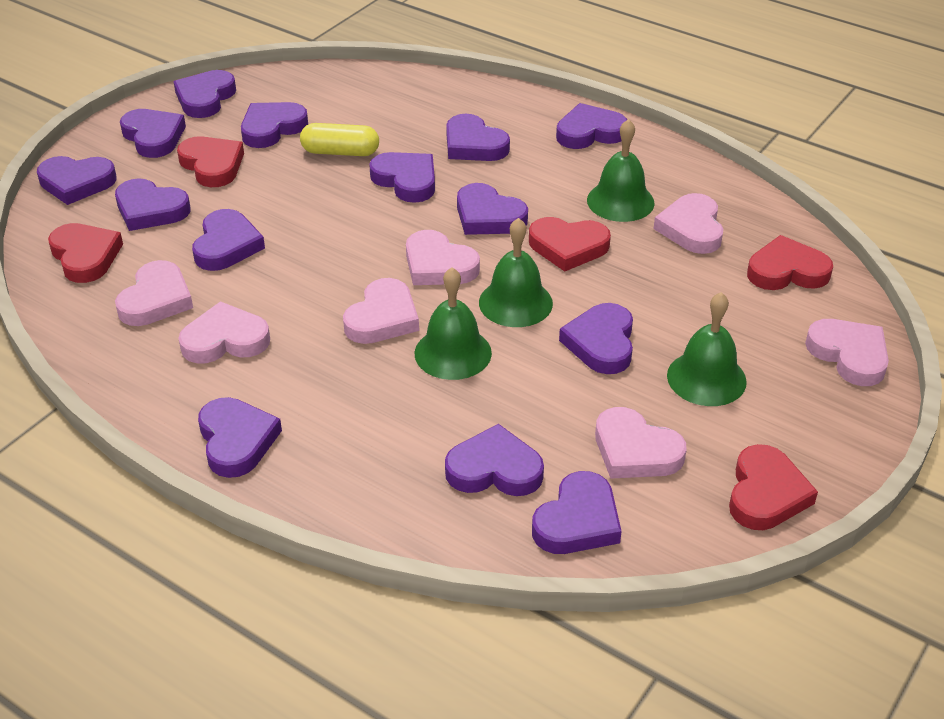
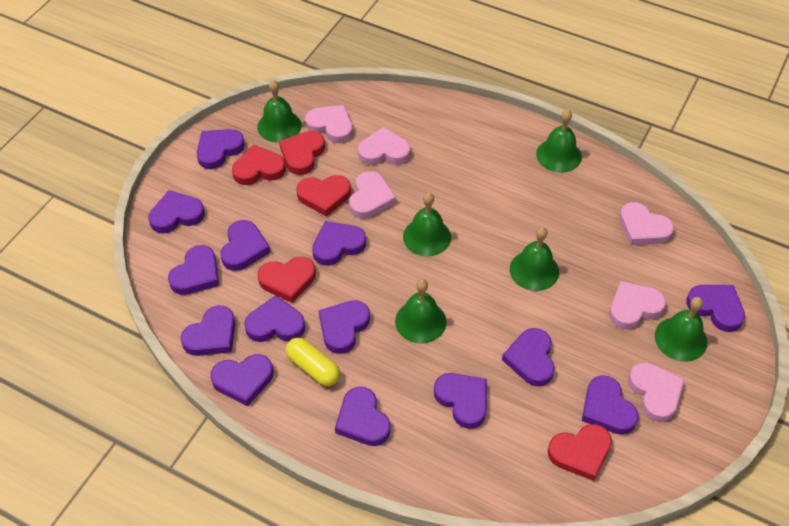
green bell: 4 -> 6
pink heart: 7 -> 6

